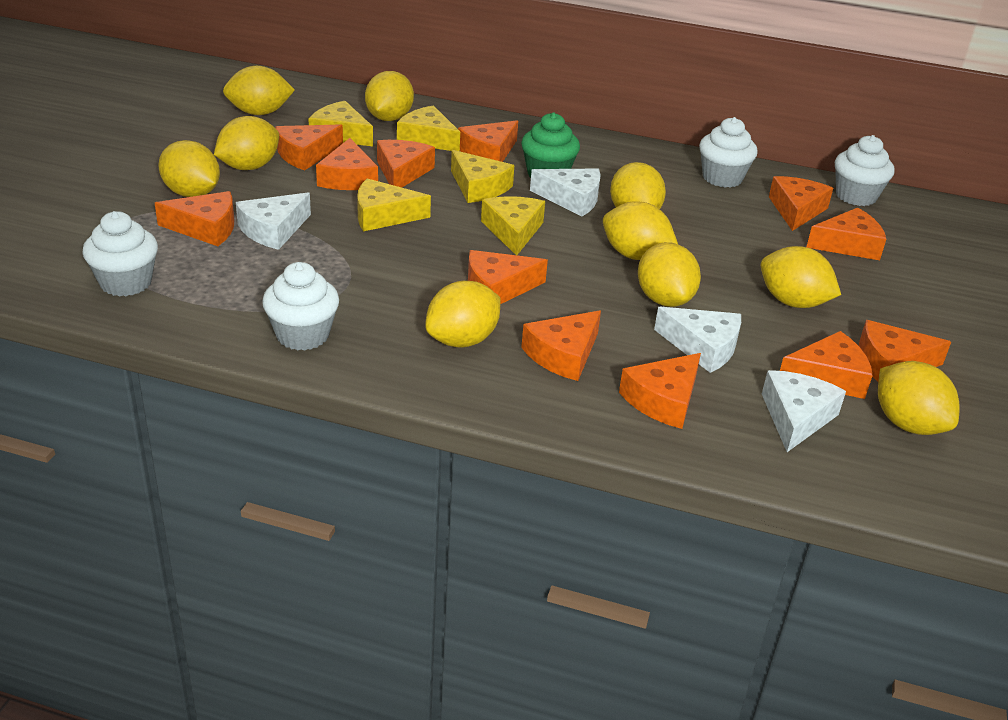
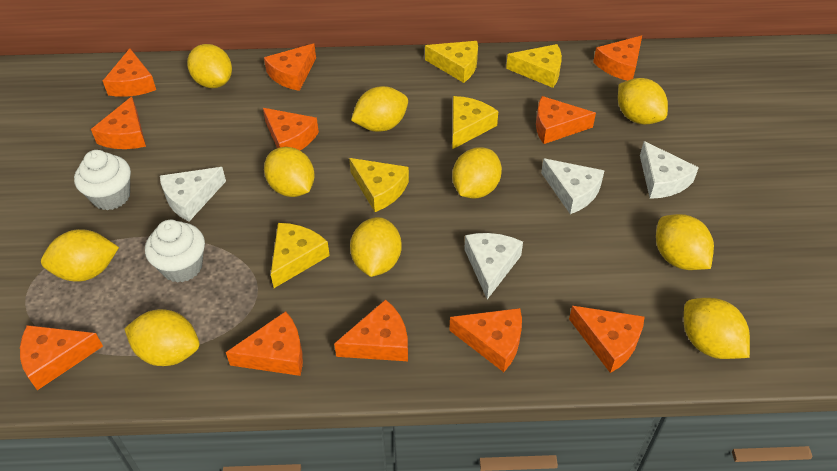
green cupcake: 1 -> 0
orange cheese: 12 -> 11
white cupcake: 4 -> 2

